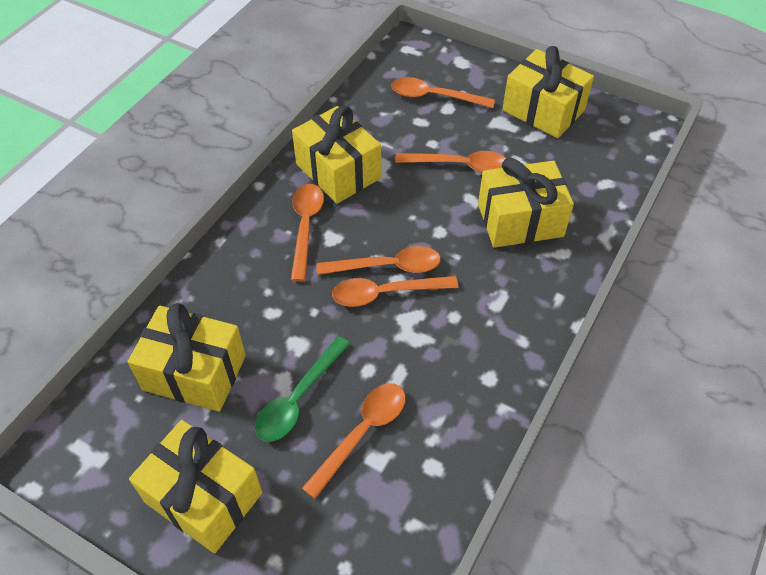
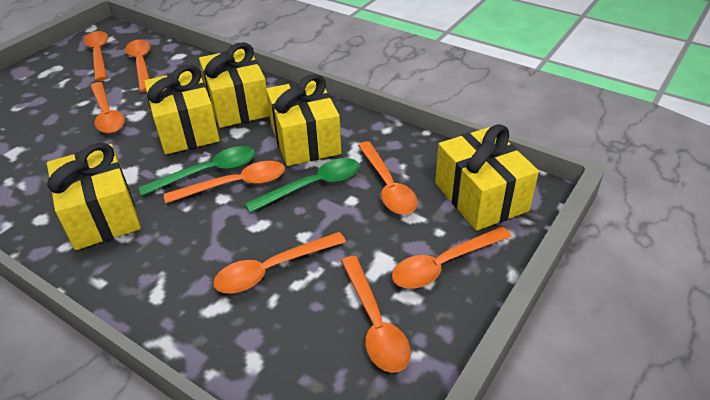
green spoon: 1 -> 2
orange spoon: 6 -> 8

